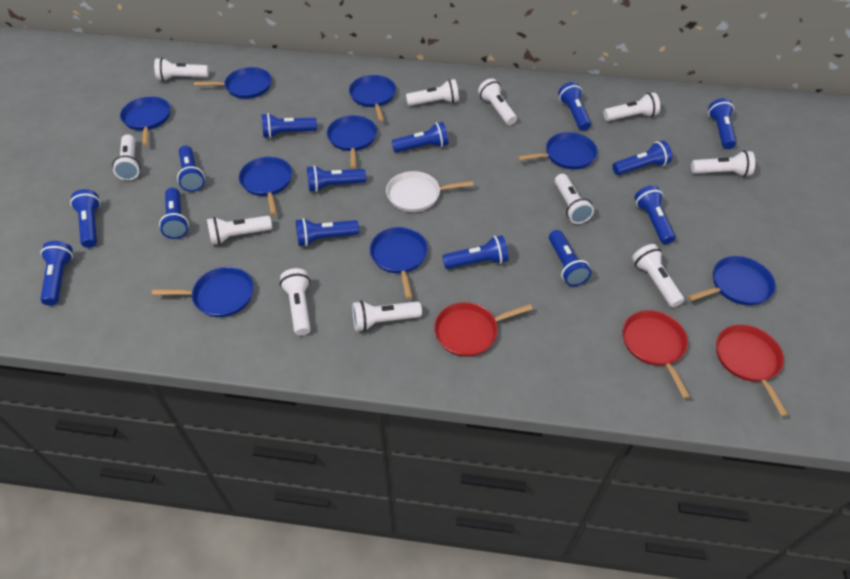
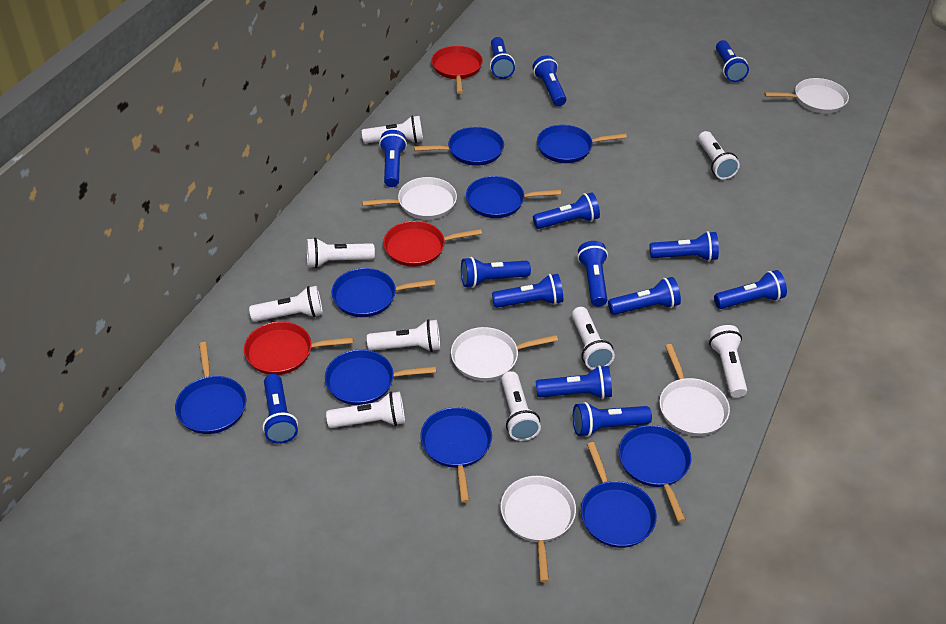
white flashlight: 11 -> 9
white pan: 1 -> 5

